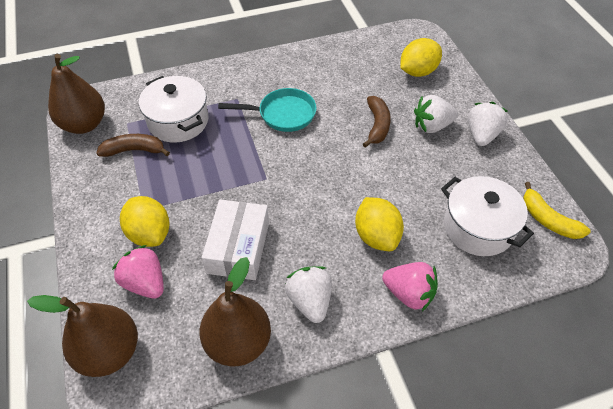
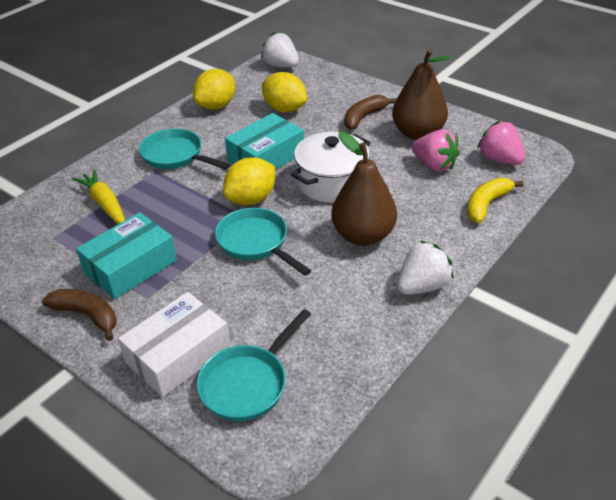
brown pear: 3 -> 2
turquoise box: 0 -> 2
turquoise pan: 1 -> 3
white pot: 2 -> 1
white strawberry: 3 -> 2
yellow carrot: 0 -> 1

